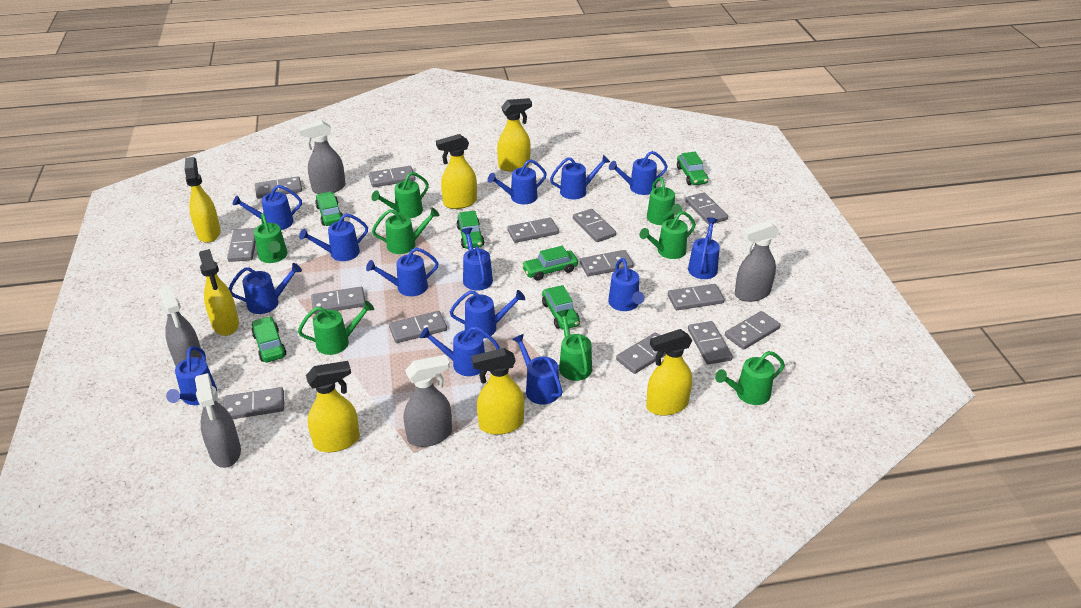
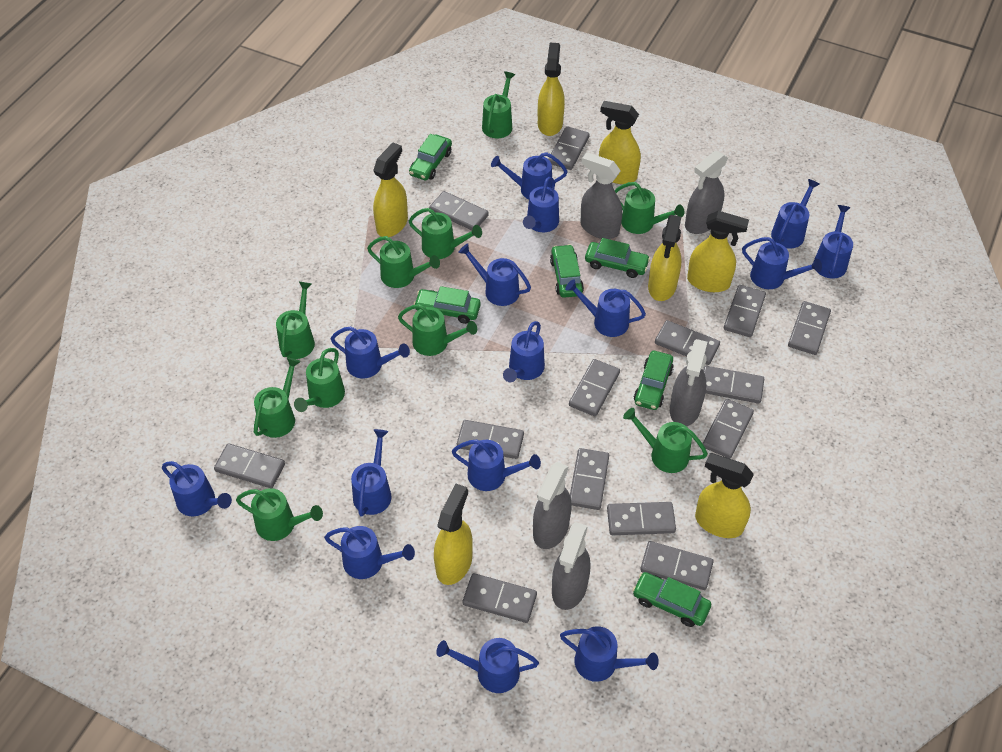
blue watering can: 14 -> 15
green watering can: 8 -> 10

